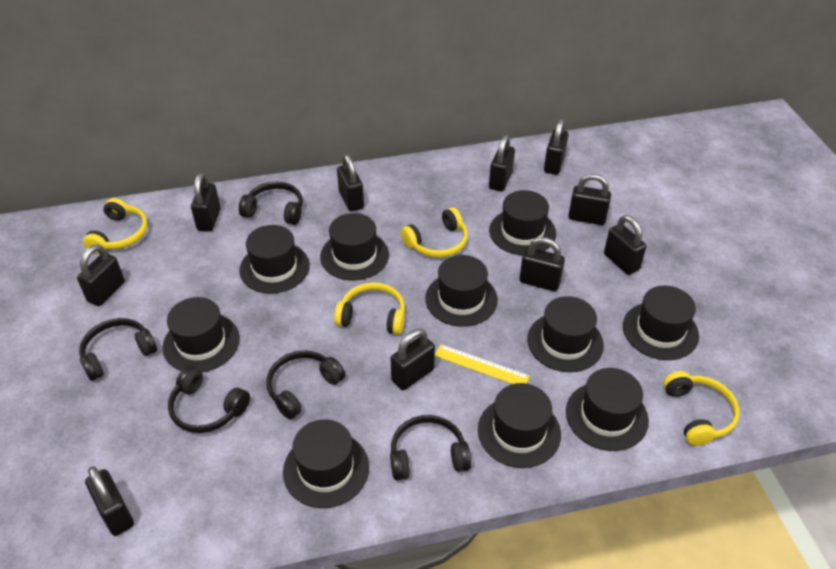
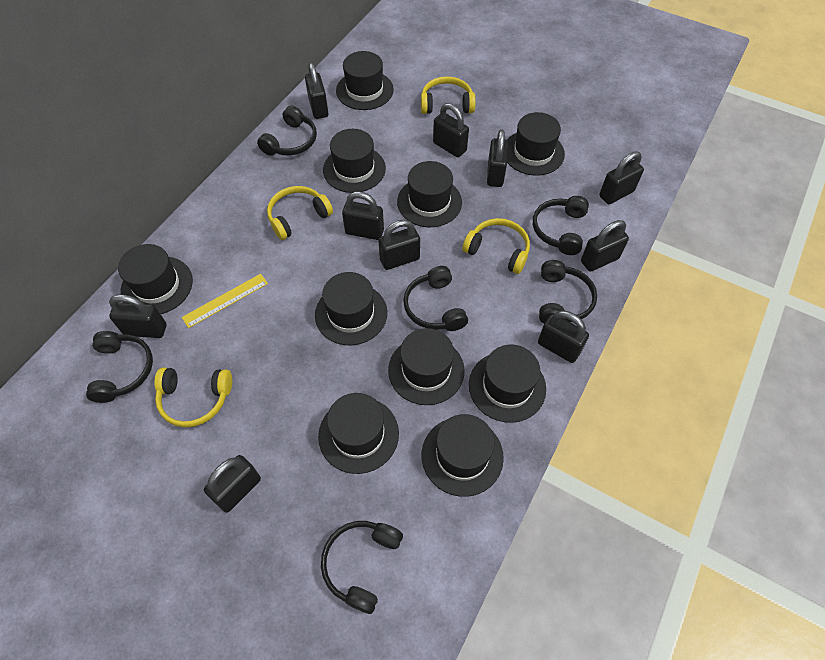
black headphones: 5 -> 6

